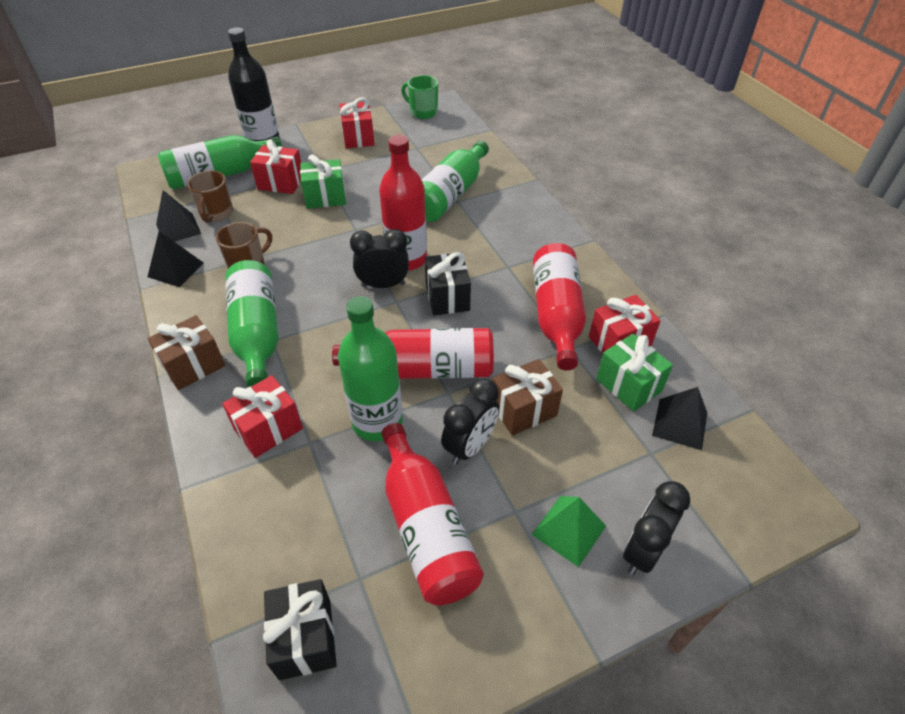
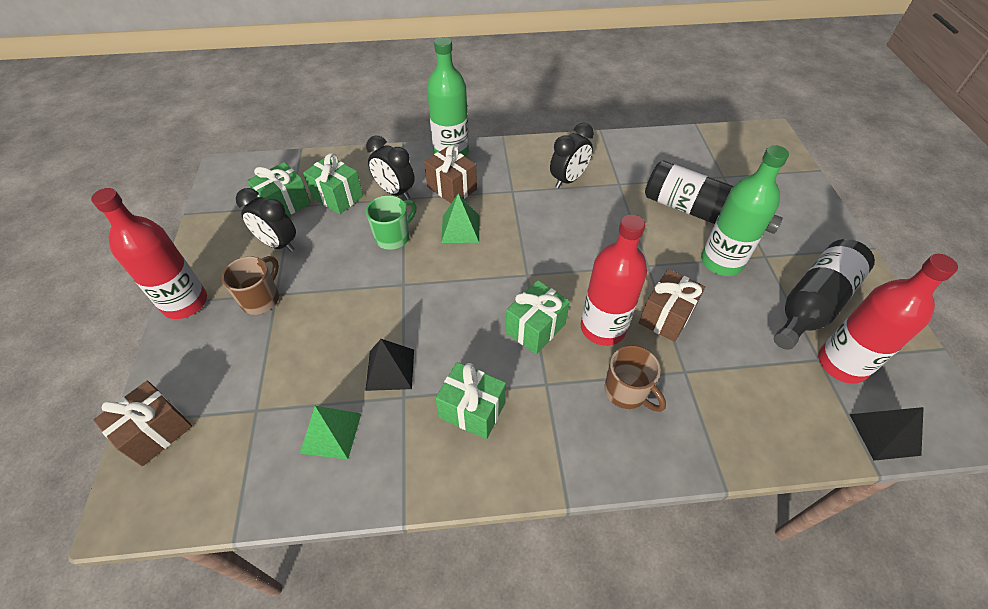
black bottle: 1 -> 2
black gift: 2 -> 0
black pyramid: 3 -> 2
brown gift: 2 -> 3
green bottle: 4 -> 2
green gift: 2 -> 4
green pyramid: 1 -> 2
red bottle: 4 -> 3
red gift: 4 -> 0

